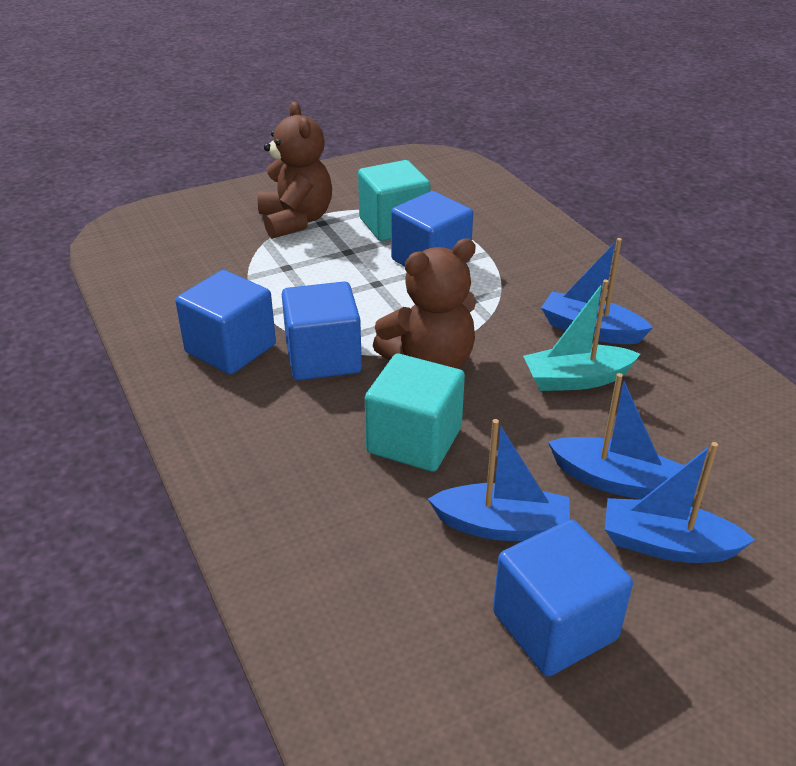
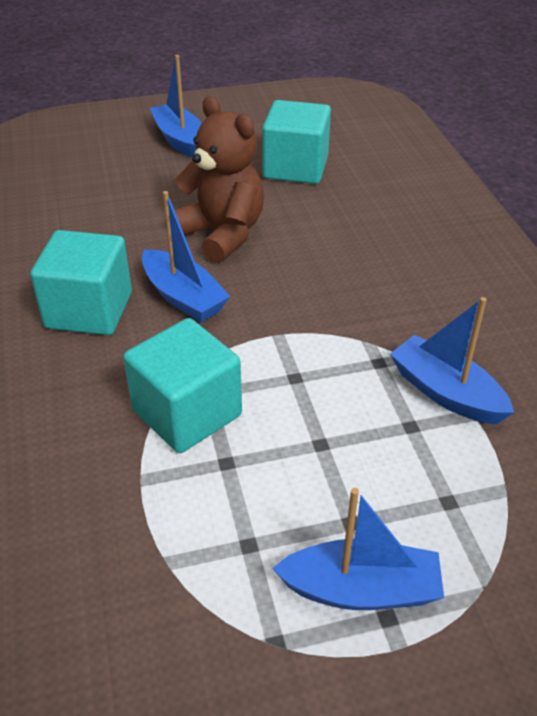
blue cube: 4 -> 0
brown teddy bear: 2 -> 1
turquoise boat: 1 -> 0
turquoise cube: 2 -> 3

